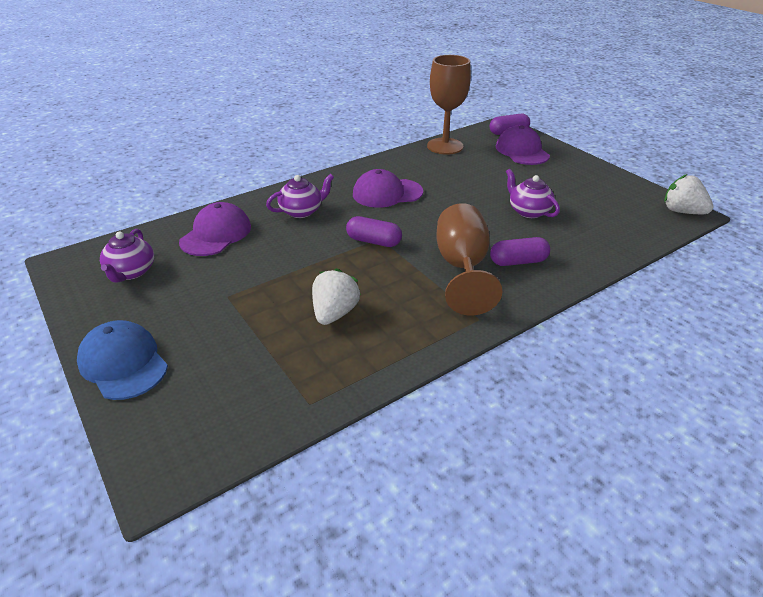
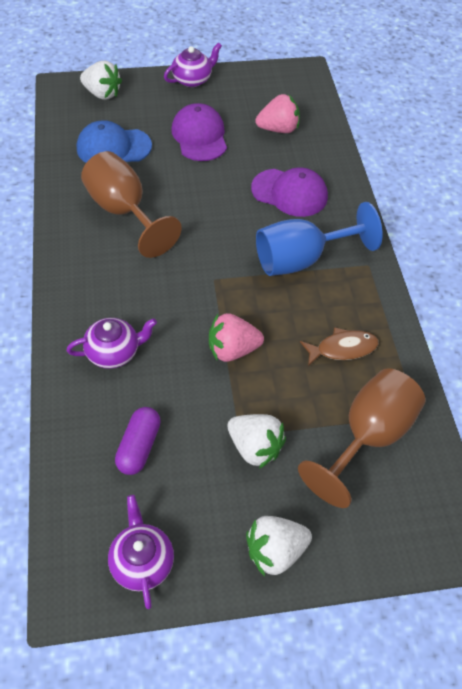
blue goblet: 0 -> 1
brown fish: 0 -> 1
pink strawberry: 0 -> 2
purple cap: 3 -> 2
purple capsule: 3 -> 1
white strawberry: 2 -> 3

